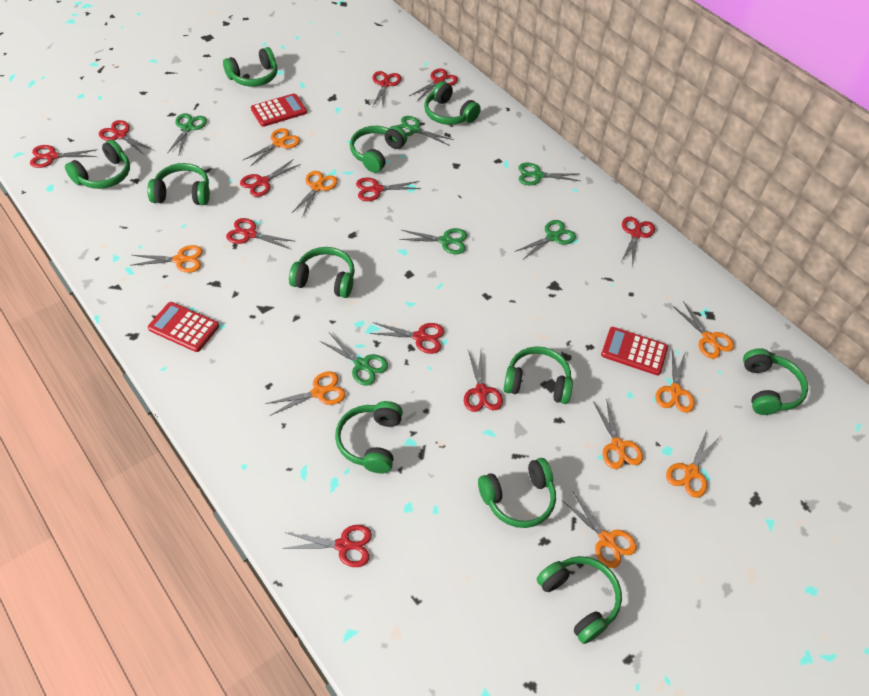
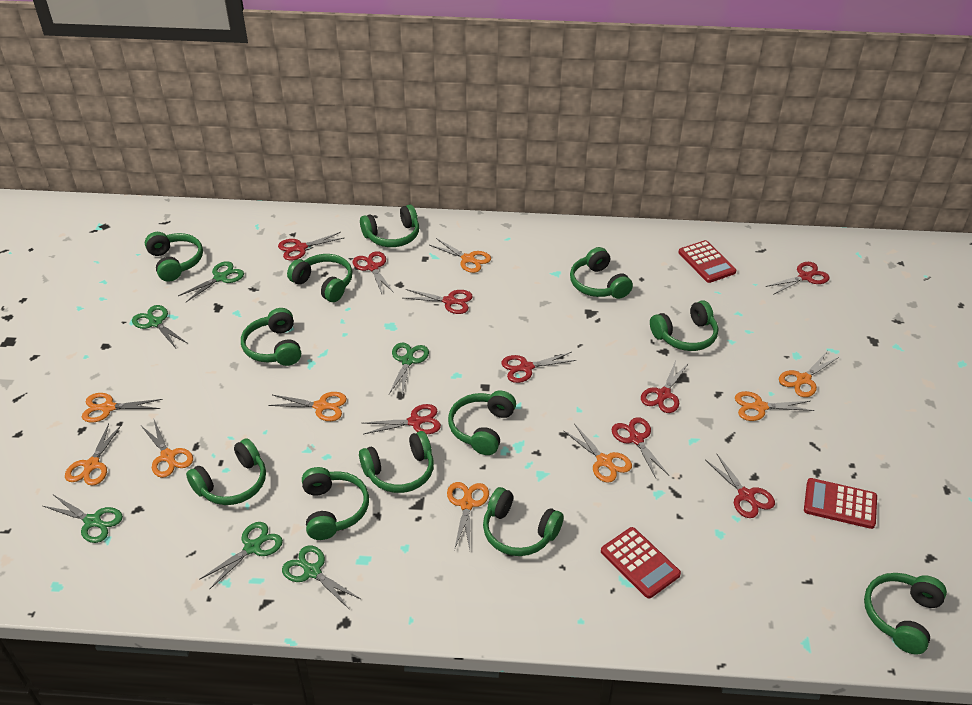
green headphones: 11 -> 12
red scissors: 11 -> 9

